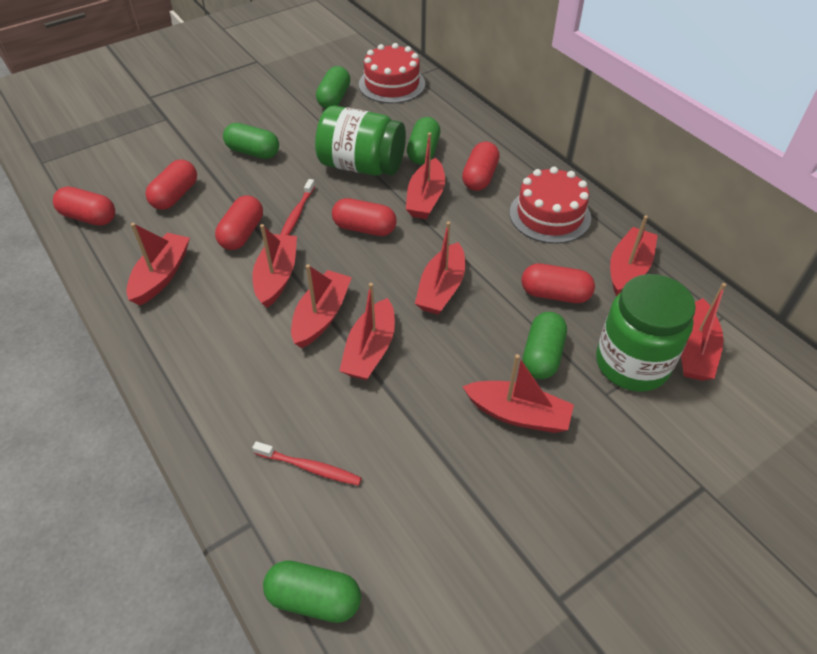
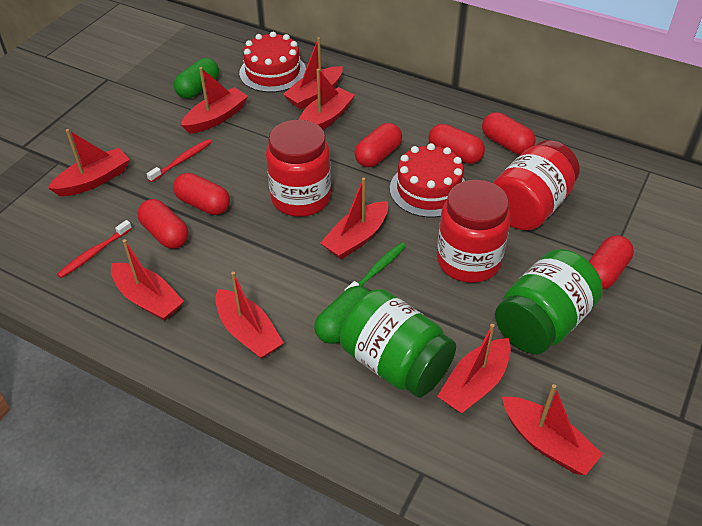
green capsule: 5 -> 2
green toothbrush: 0 -> 1
red jar: 0 -> 3

